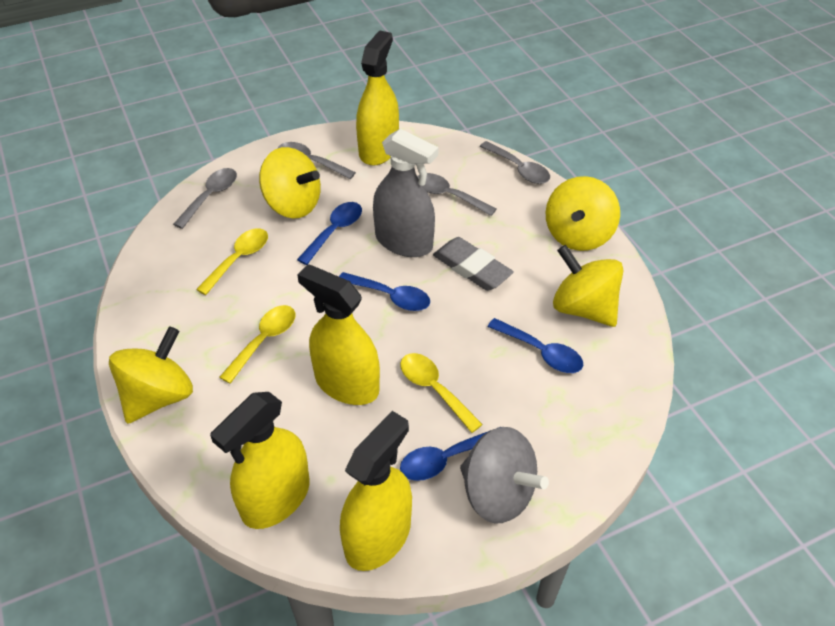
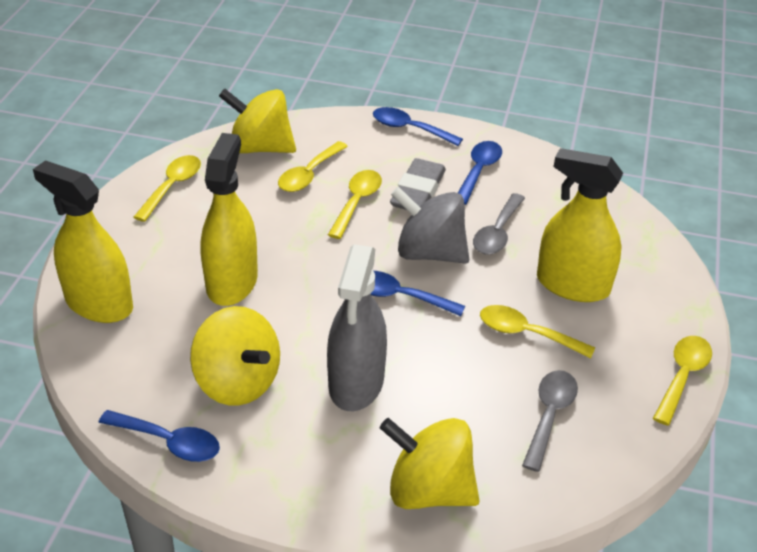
grey spoon: 4 -> 2
yellow spinning top: 4 -> 3
yellow spoon: 3 -> 5
yellow spray bottle: 4 -> 3

